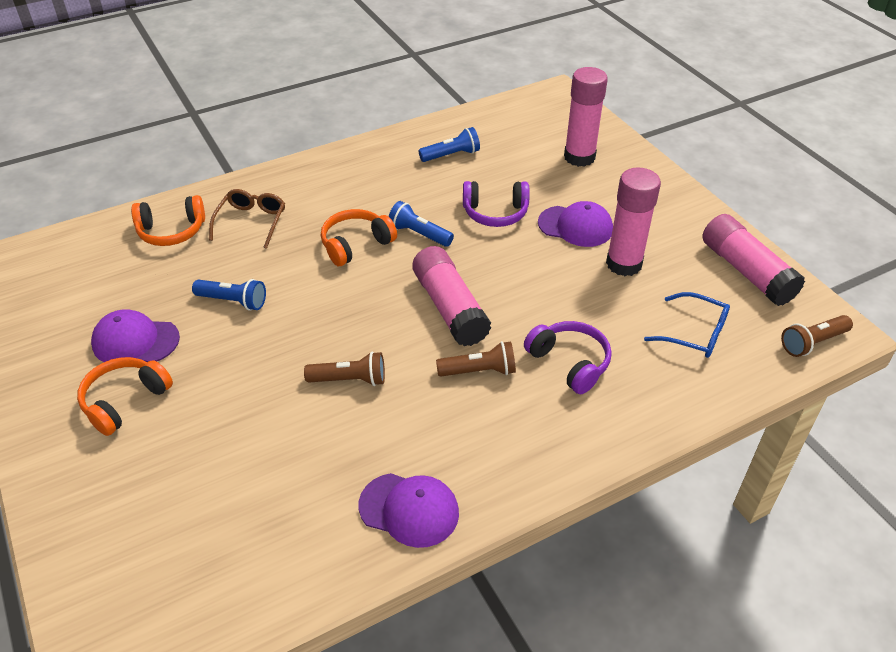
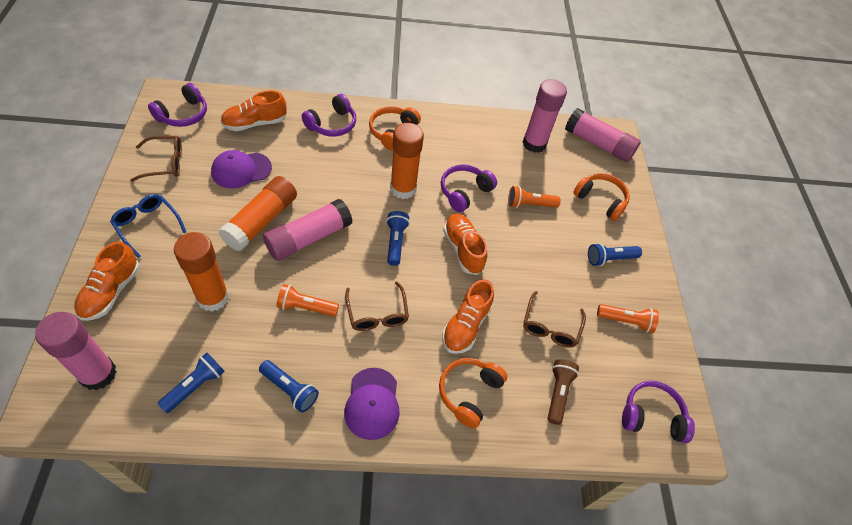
blue flashlight: 3 -> 4
brown flashlight: 3 -> 1
brown glasses: 1 -> 3
orange flashlight: 0 -> 3
orange glue stick: 0 -> 3
orange shoe: 0 -> 4
purple cap: 3 -> 2
purple headphones: 2 -> 4

